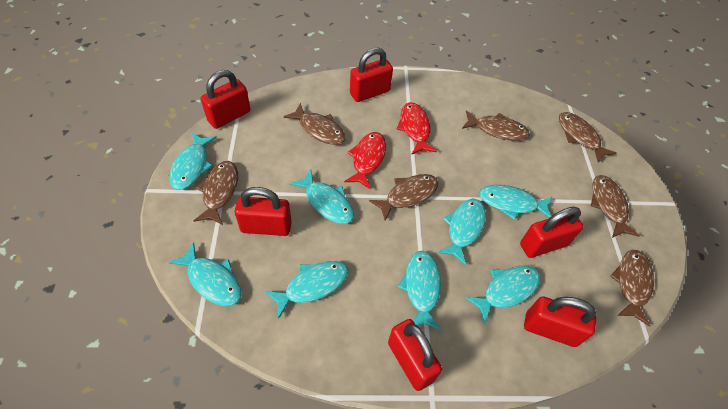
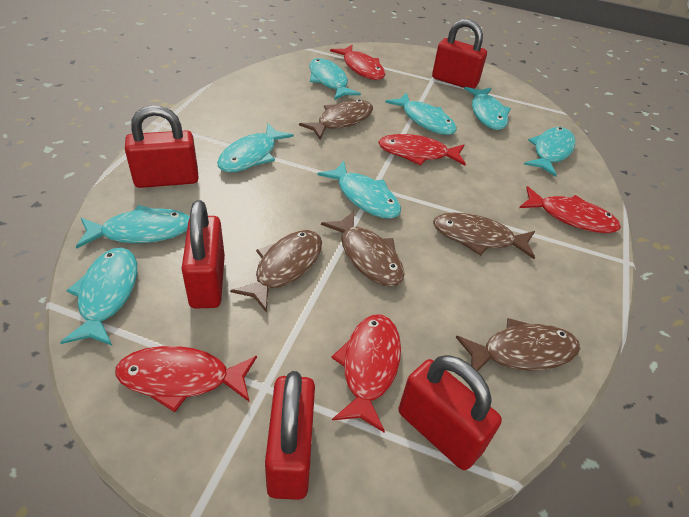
brown fish: 7 -> 5
red fish: 2 -> 5
red padlock: 6 -> 5

